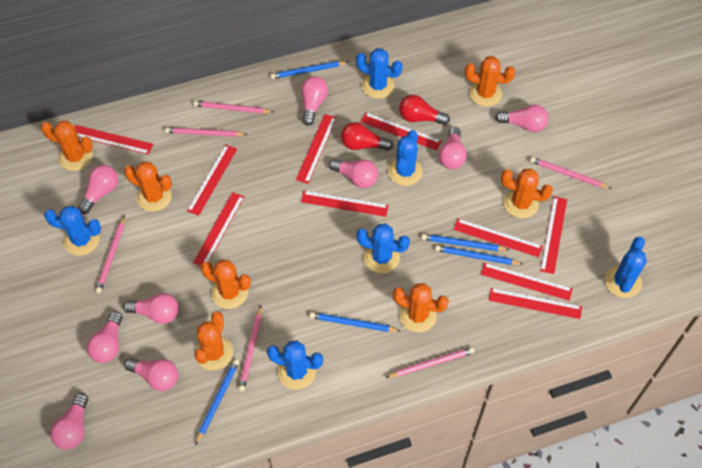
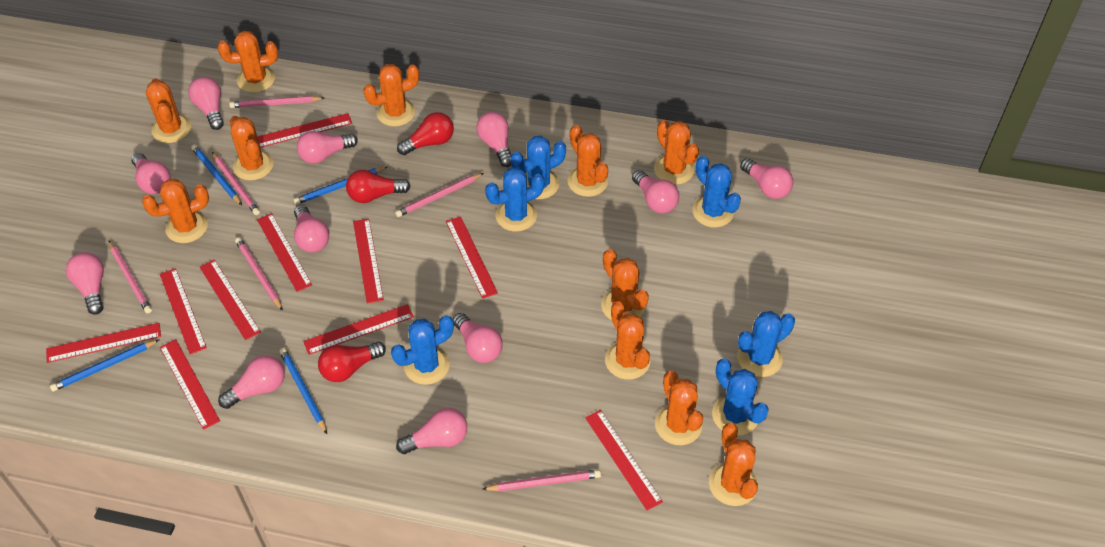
blue pencil: 5 -> 4
orange cactus: 7 -> 11
pink light bulb: 9 -> 11
red light bulb: 2 -> 3

